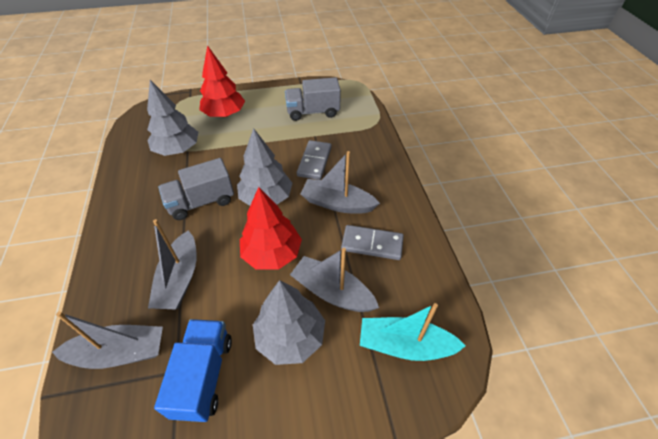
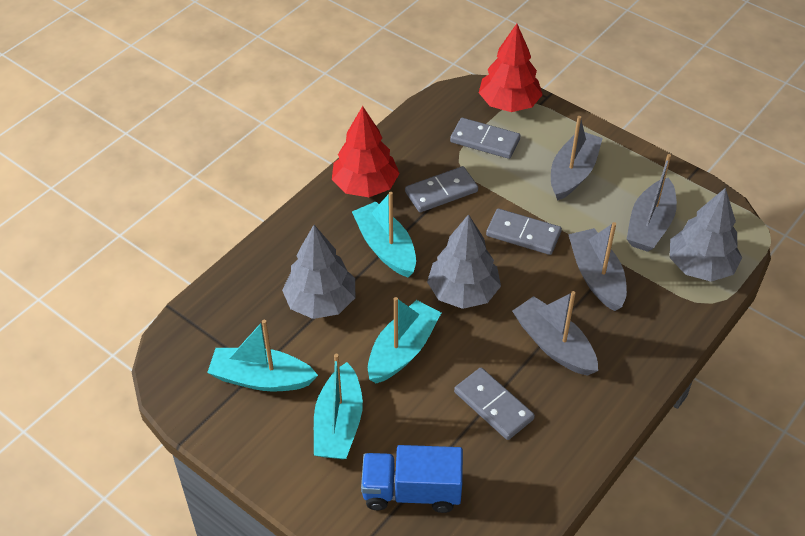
grey domino: 2 -> 4
grey truck: 2 -> 0
turquoise boat: 1 -> 4

